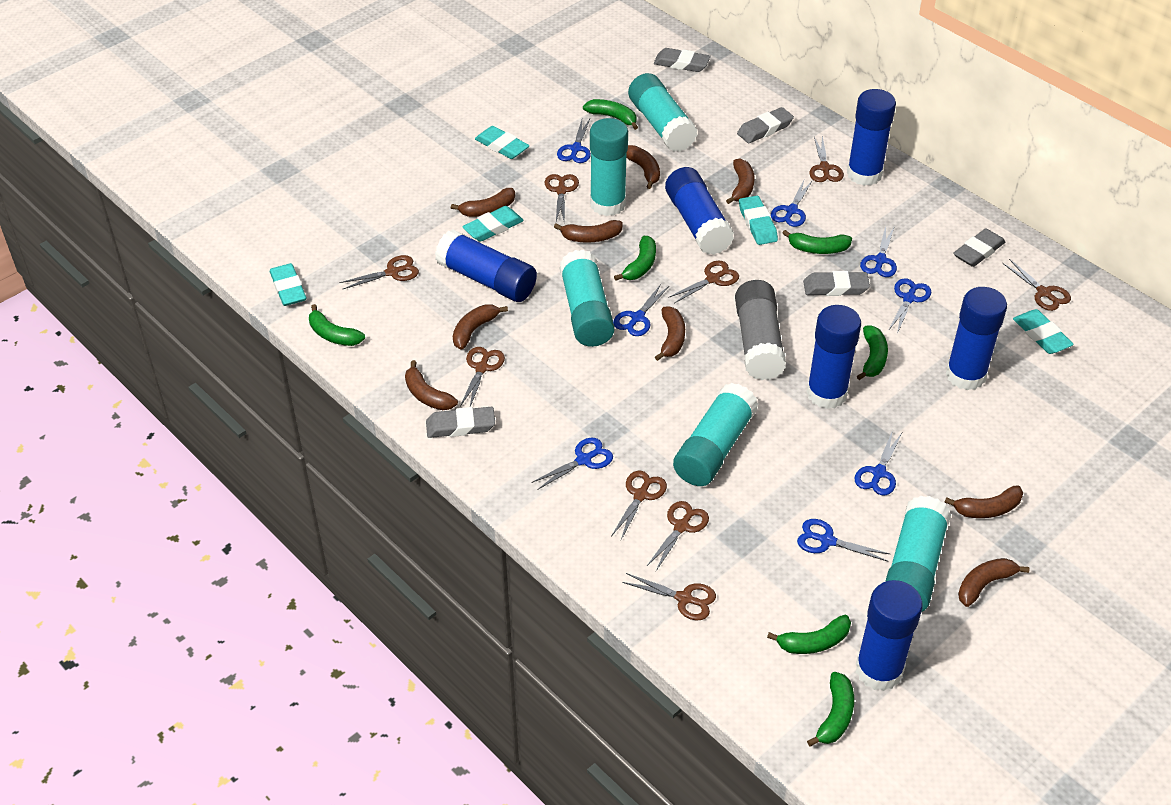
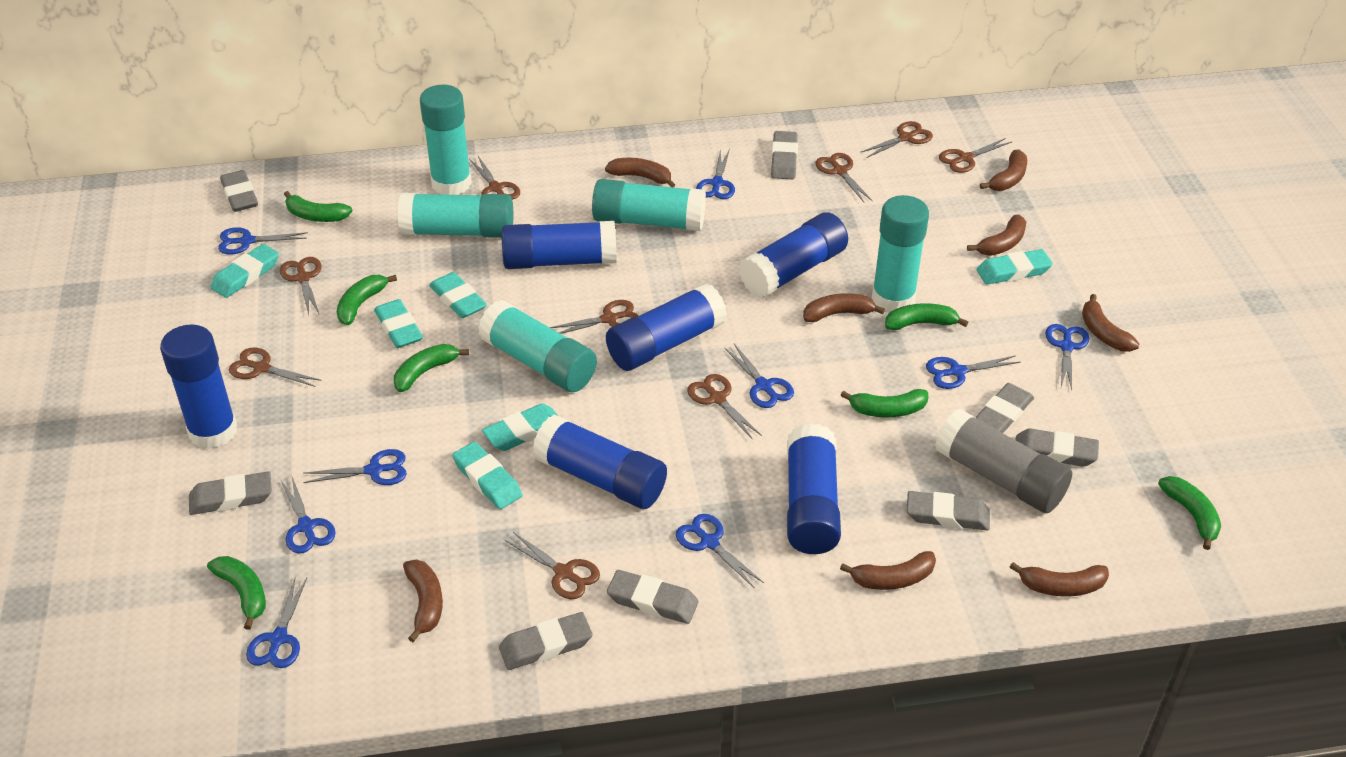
blue scissors: 8 -> 9
brown banana: 9 -> 8
grey eraser: 5 -> 8
turquoise eraser: 5 -> 6

